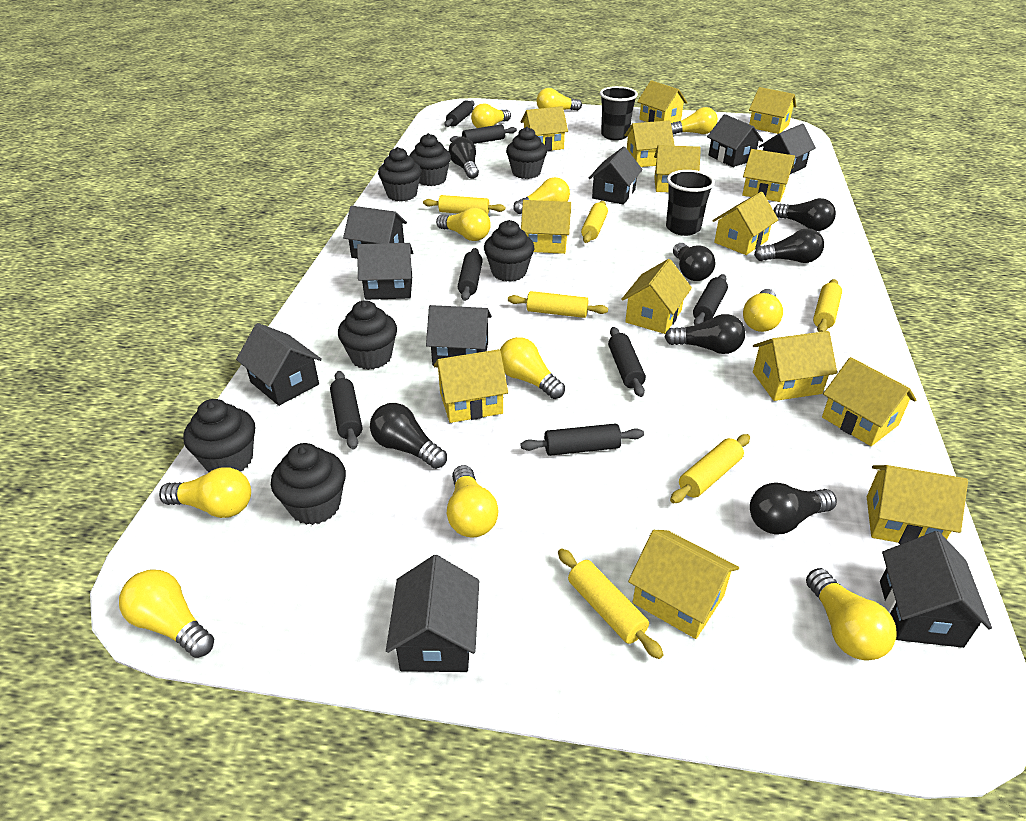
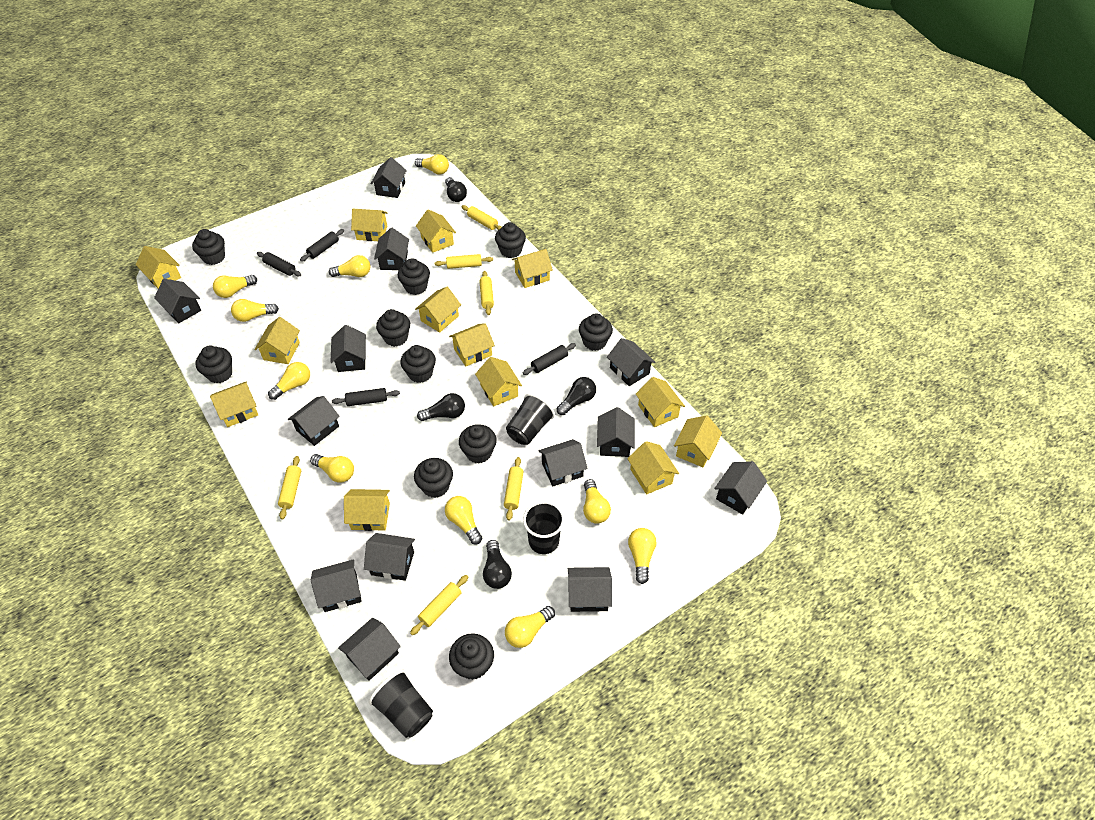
black cup: 2 -> 3
black cupcake: 7 -> 10
black house: 9 -> 13
black light bulb: 7 -> 4
black rolling pin: 7 -> 4
yellow house: 14 -> 13
yellow light bulb: 11 -> 10

